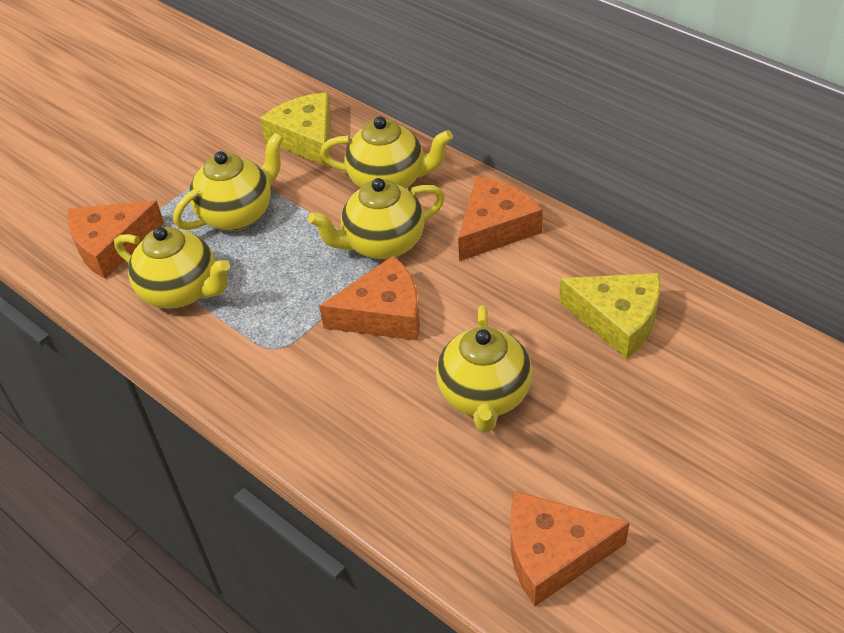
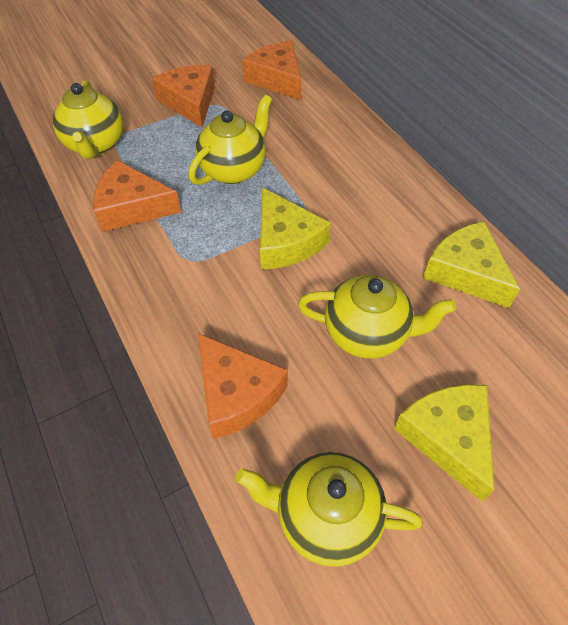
yellow cheese: 2 -> 3
yellow teapot: 5 -> 4

